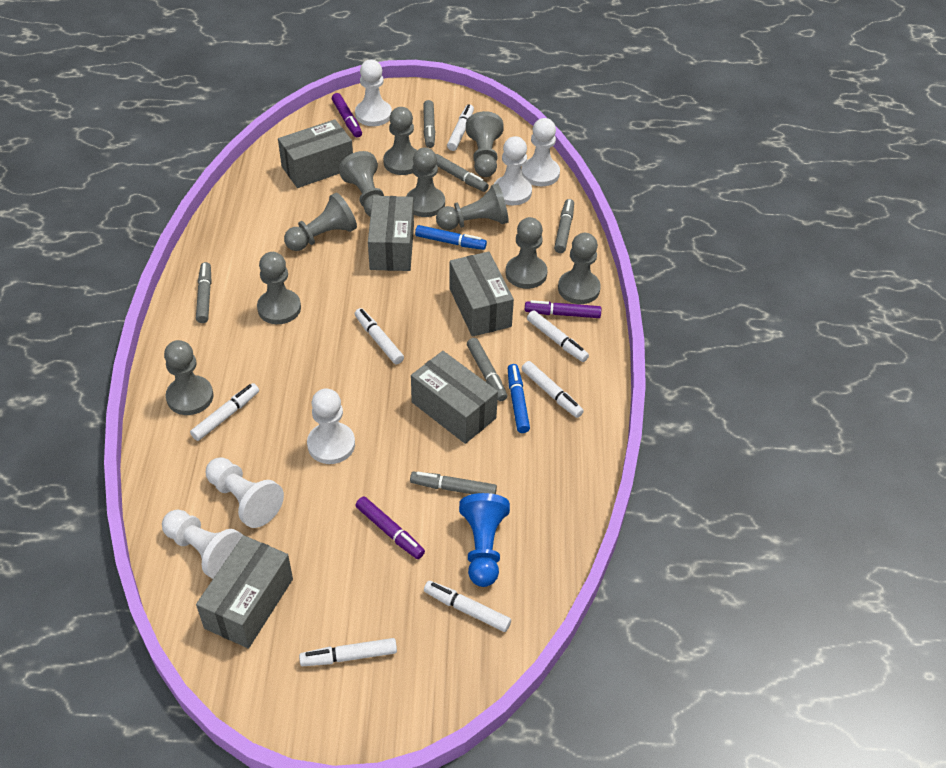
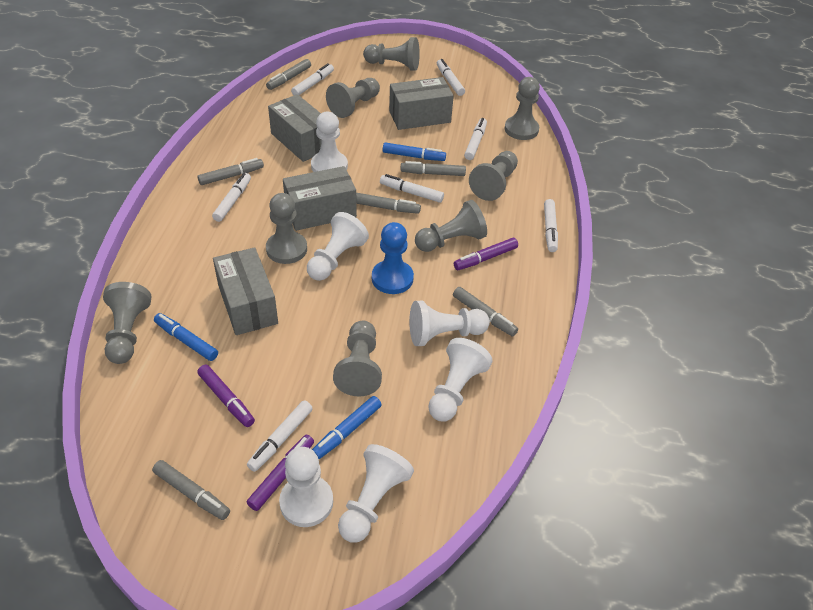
blue marker: 2 -> 3
grey box: 5 -> 4
grey pawn: 10 -> 8

